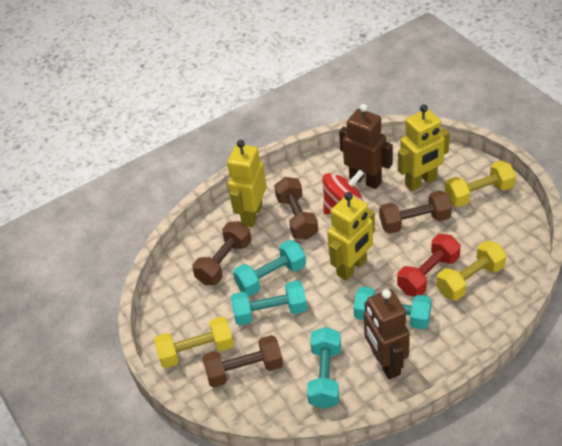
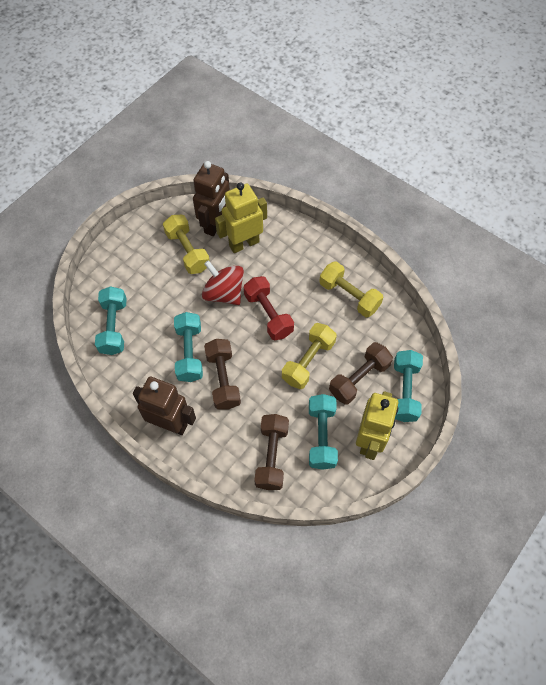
brown dumbbell: 4 -> 3
yellow robot: 3 -> 2

